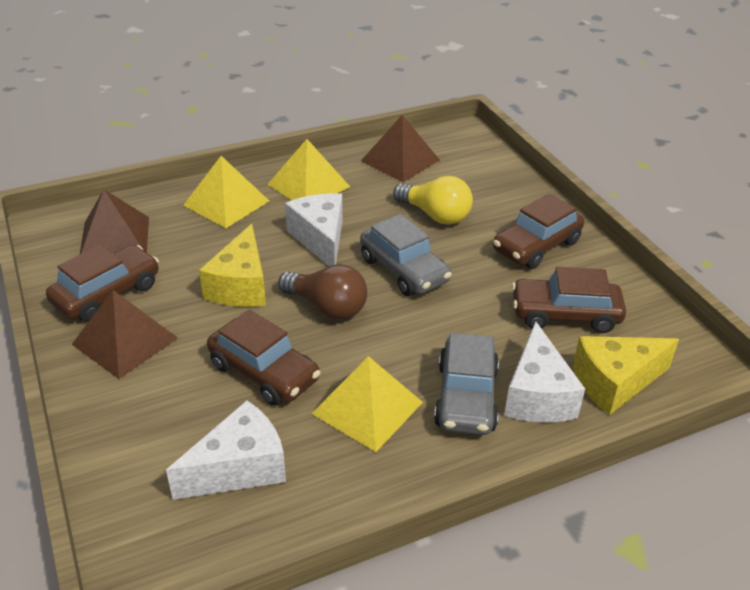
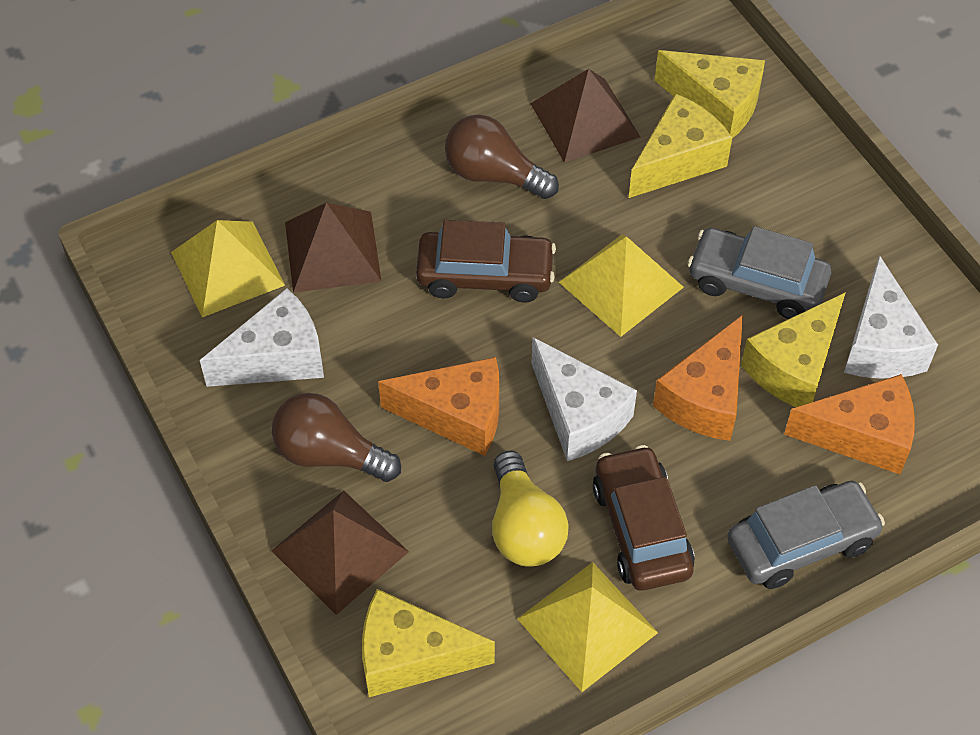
brown car: 4 -> 2
brown light bulb: 1 -> 2
orange cheese: 0 -> 3
yellow cheese: 2 -> 4

